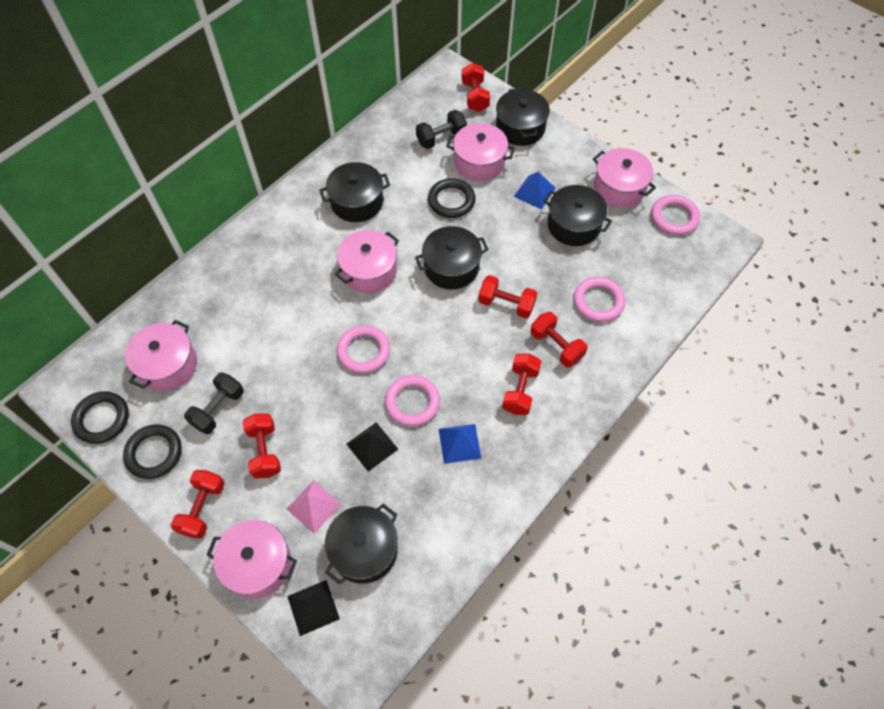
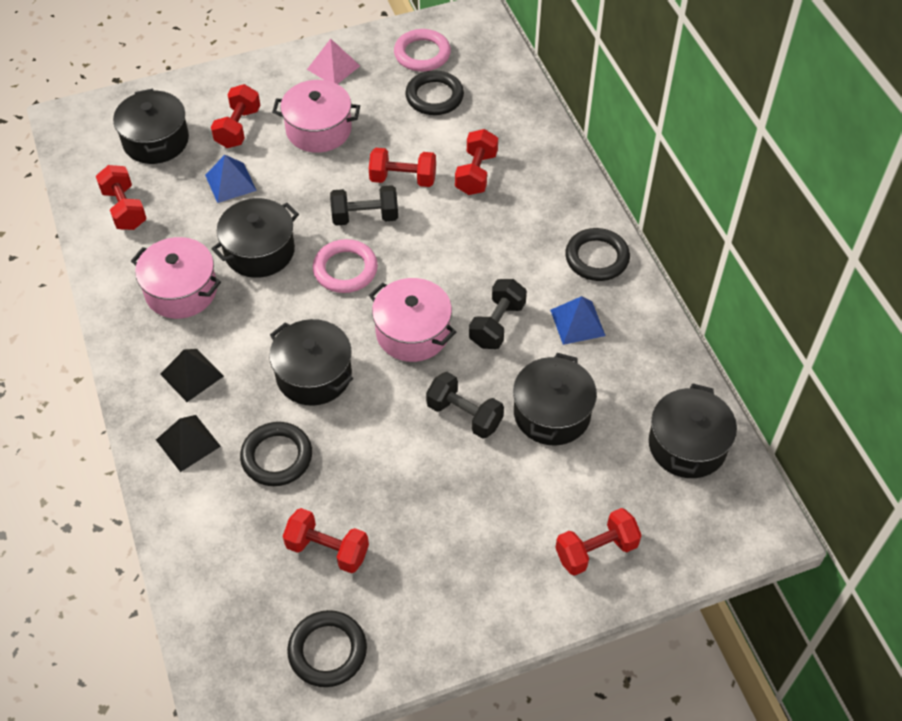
black dumbbell: 2 -> 3
black ring: 3 -> 4
pink pot: 5 -> 3
pink ring: 4 -> 2

